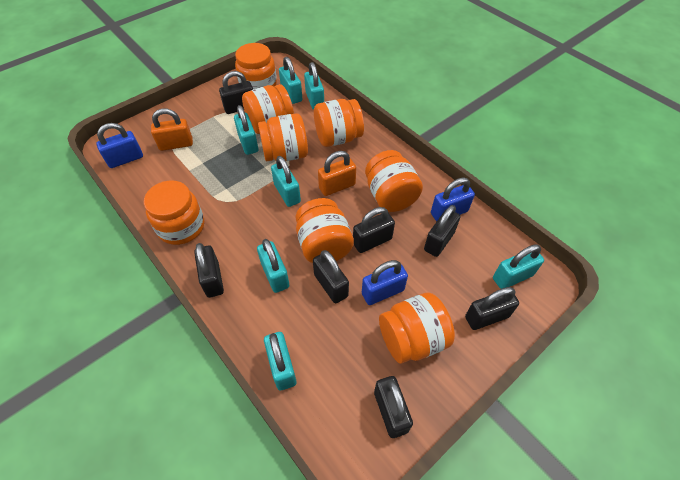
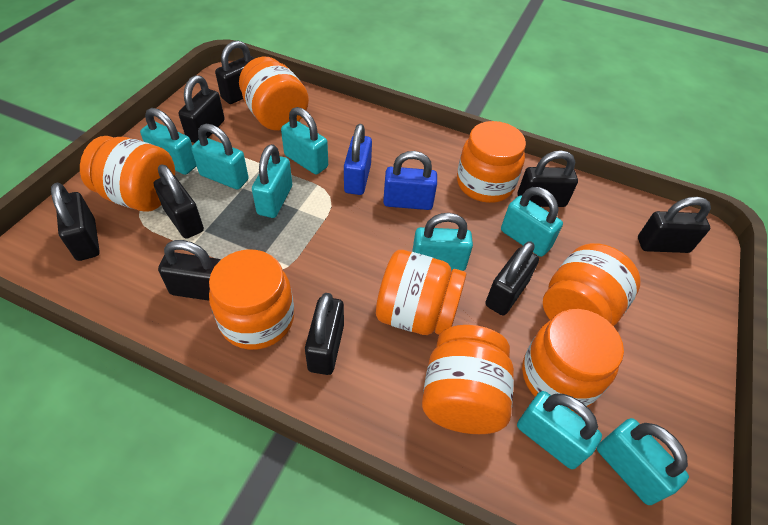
black padlock: 7 -> 9
blue padlock: 3 -> 2
orange padlock: 2 -> 0
turquoise padlock: 7 -> 8

